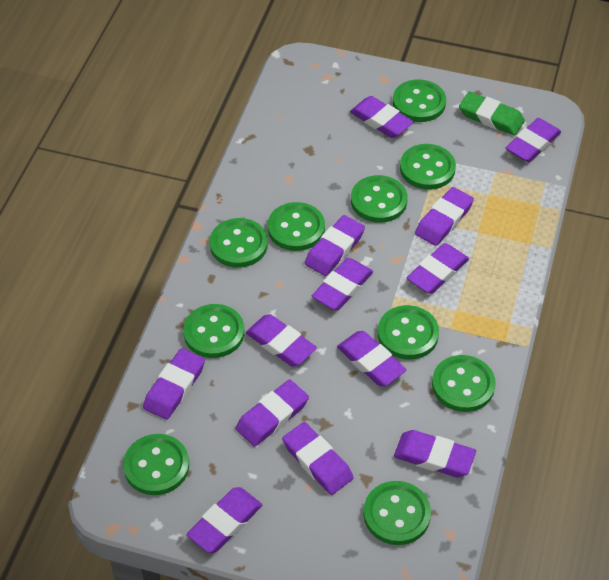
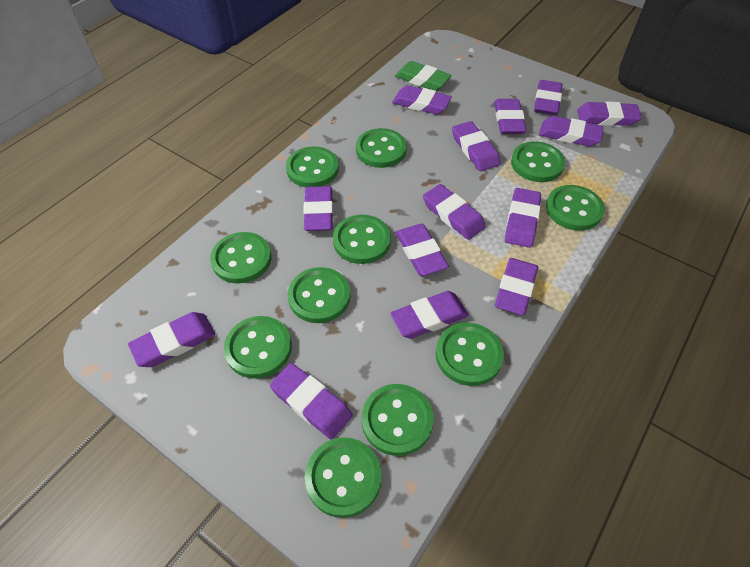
green button: 10 -> 11
purple eraser: 13 -> 14

